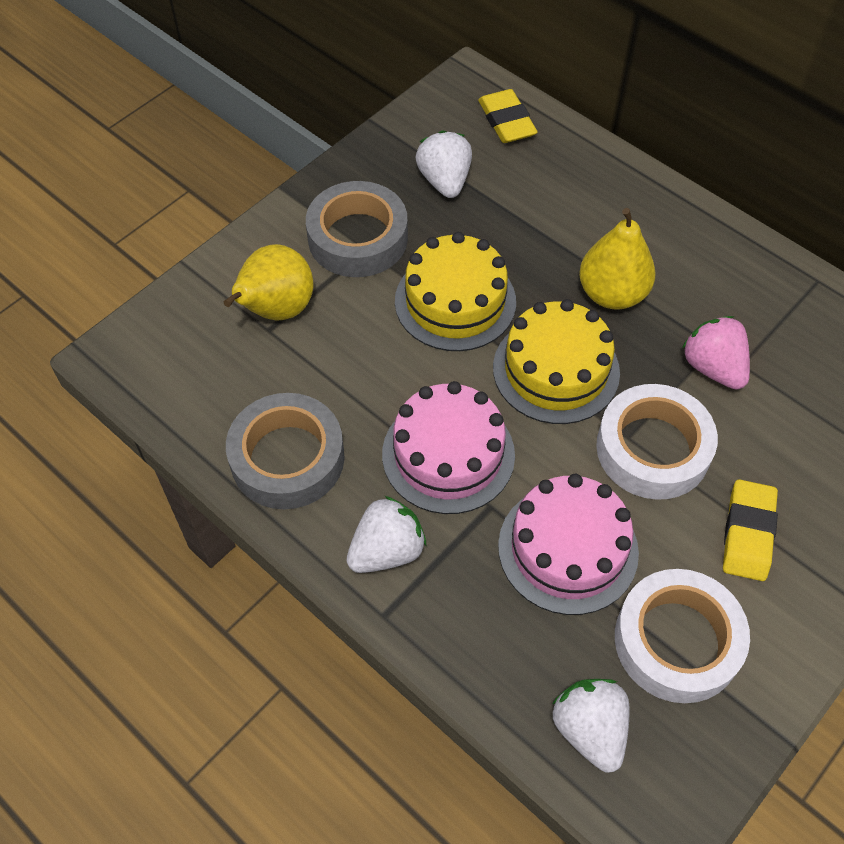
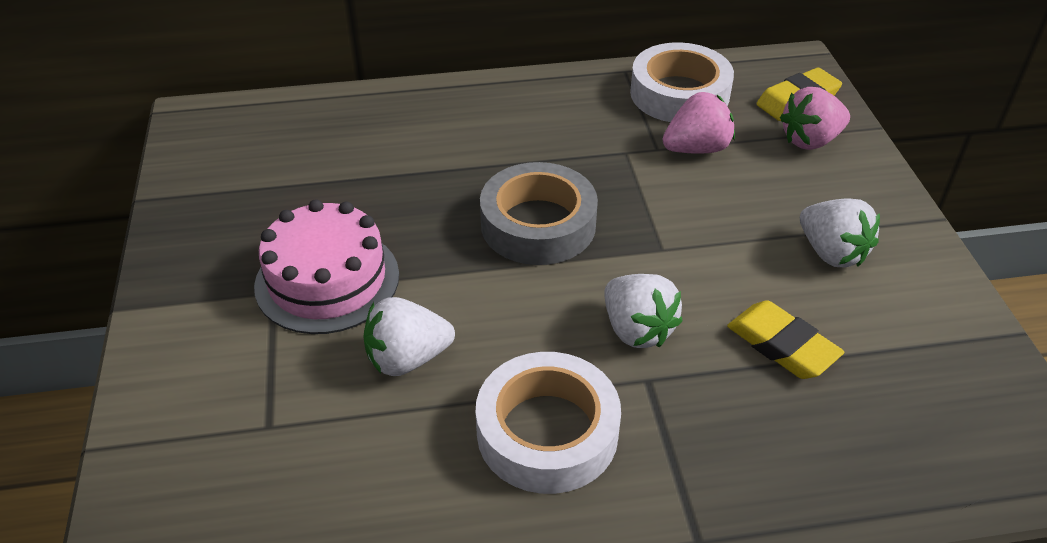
grey tape: 2 -> 1
pink cake: 2 -> 1
pink strawberry: 1 -> 2
yellow cake: 2 -> 0
yellow pear: 2 -> 0

